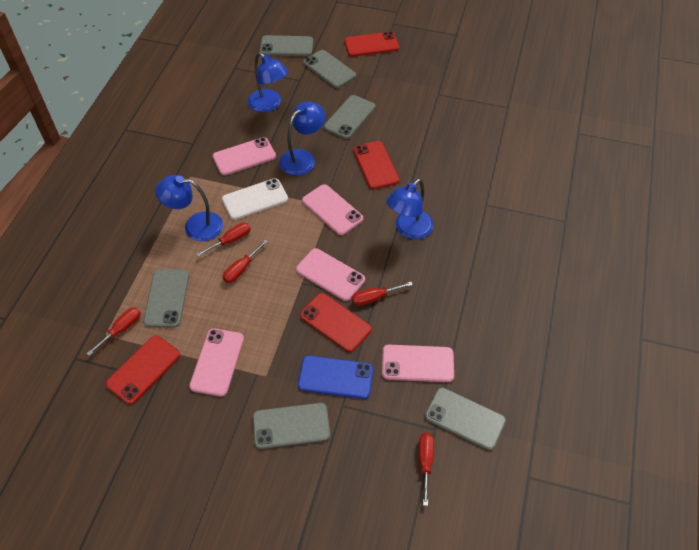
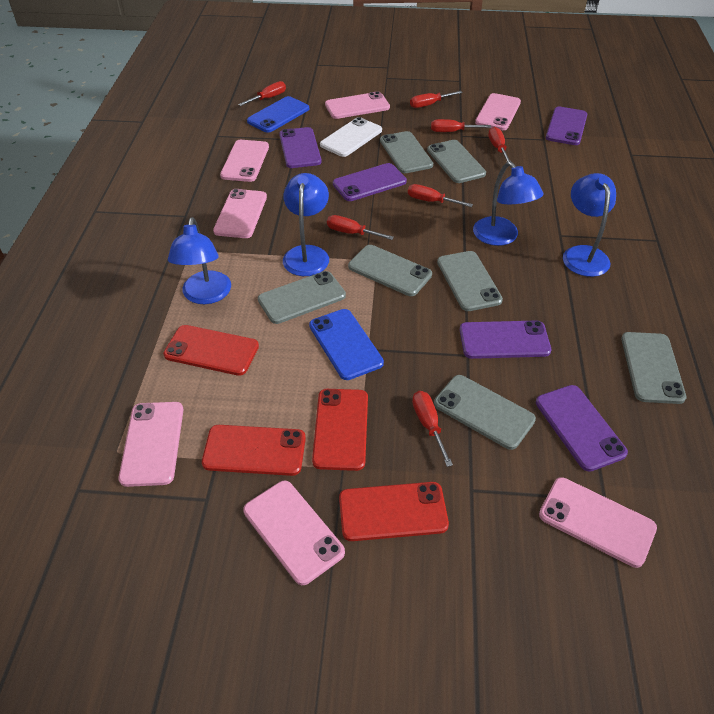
blue phone: 1 -> 2
grey phone: 6 -> 7
pink phone: 5 -> 7
purple phone: 0 -> 5
red screwdriver: 5 -> 7

